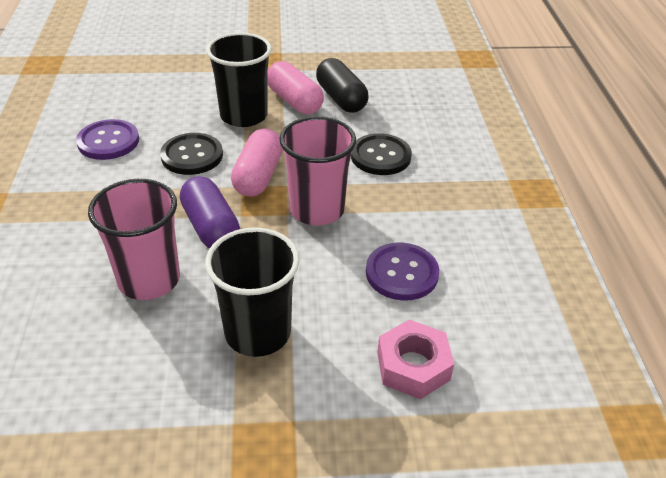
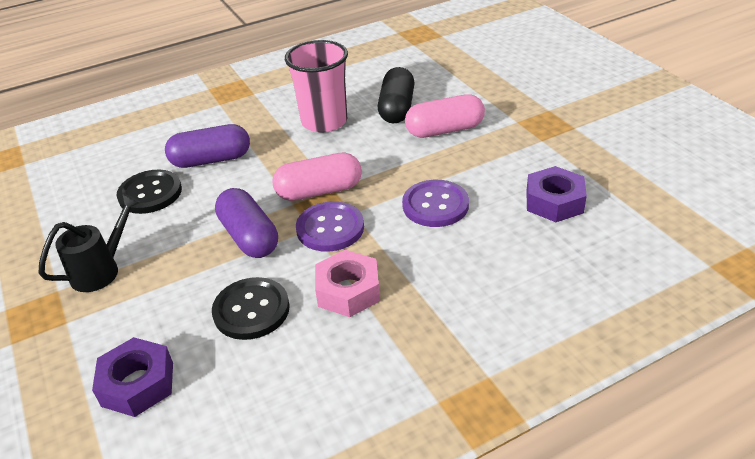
black cup: 2 -> 0
black watering can: 0 -> 1
pink cup: 2 -> 1
purple capsule: 1 -> 2
purple nut: 0 -> 2

